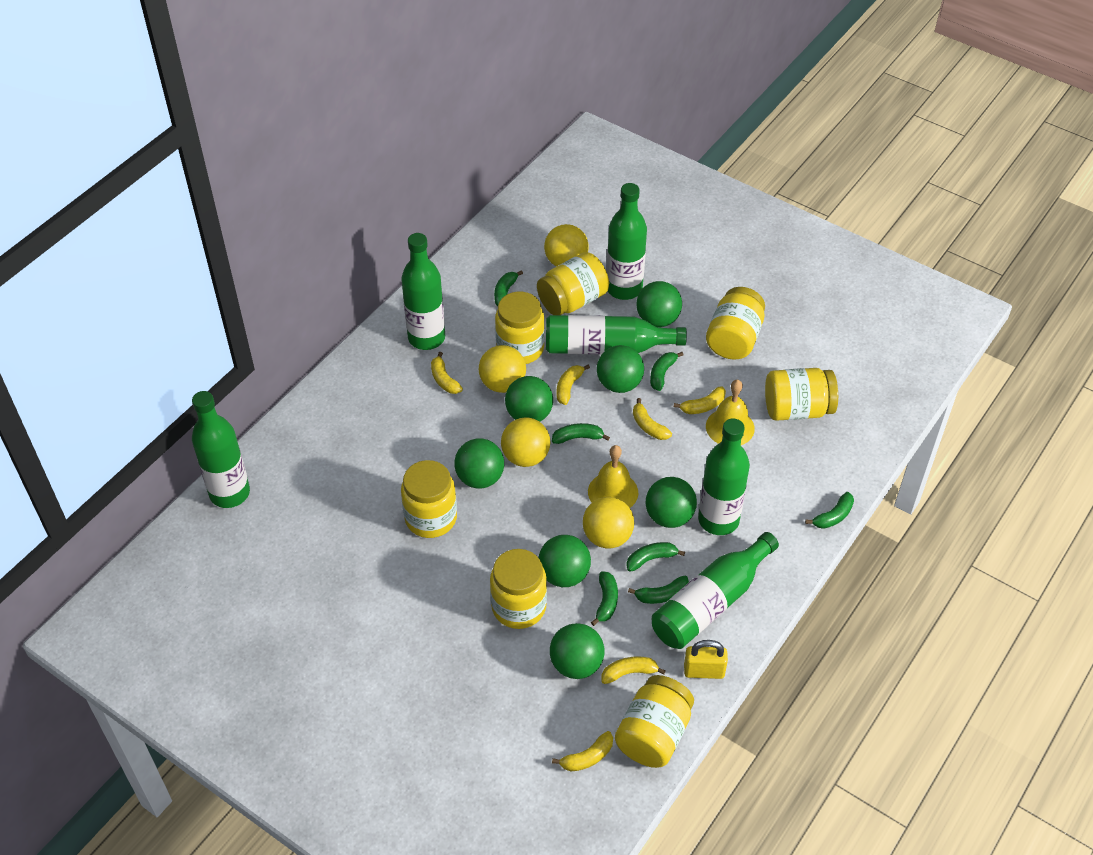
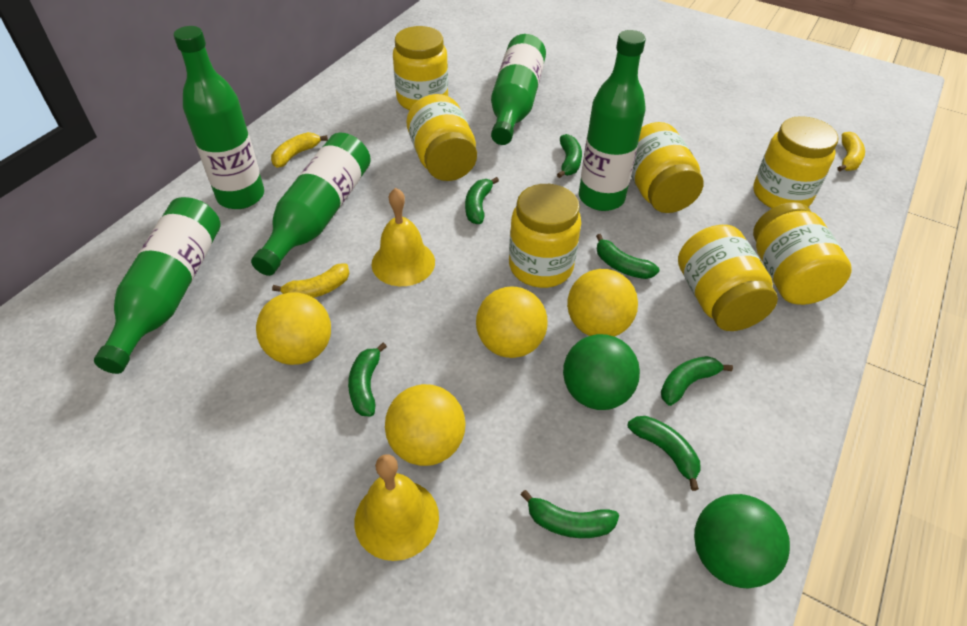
green ball: 7 -> 2
green bottle: 6 -> 5
yellow banana: 6 -> 3
yellow padlock: 1 -> 0

